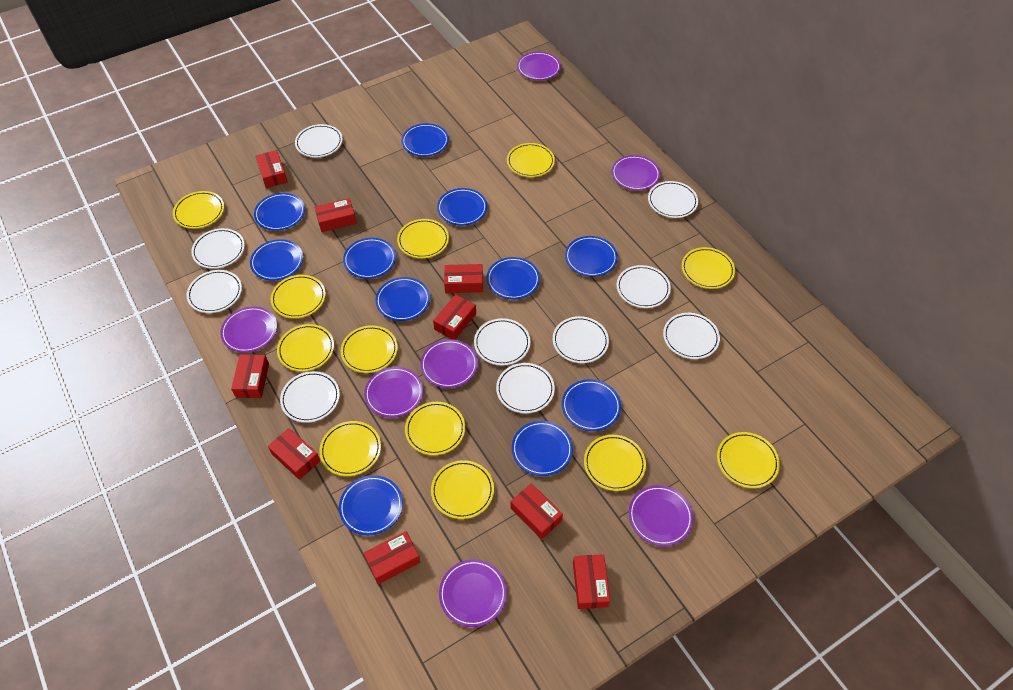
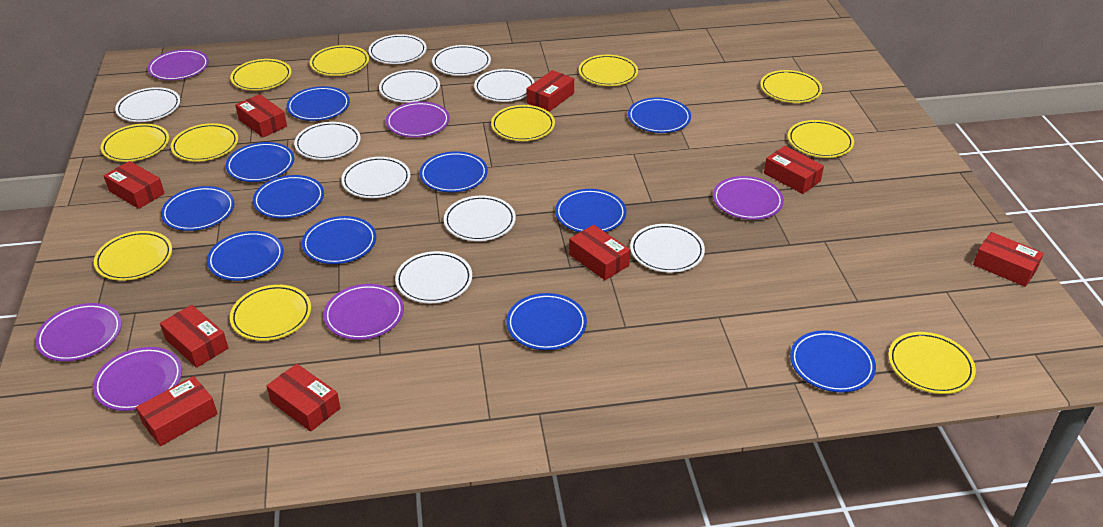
purple plate: 7 -> 6
yellow plate: 12 -> 11

